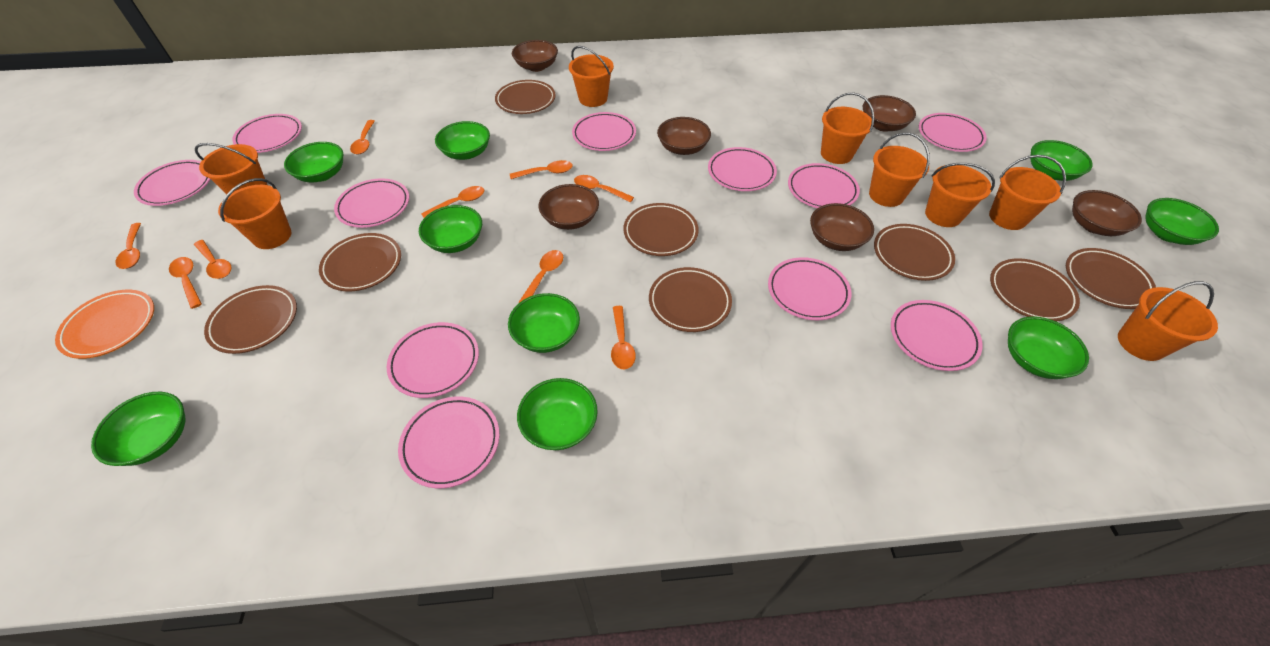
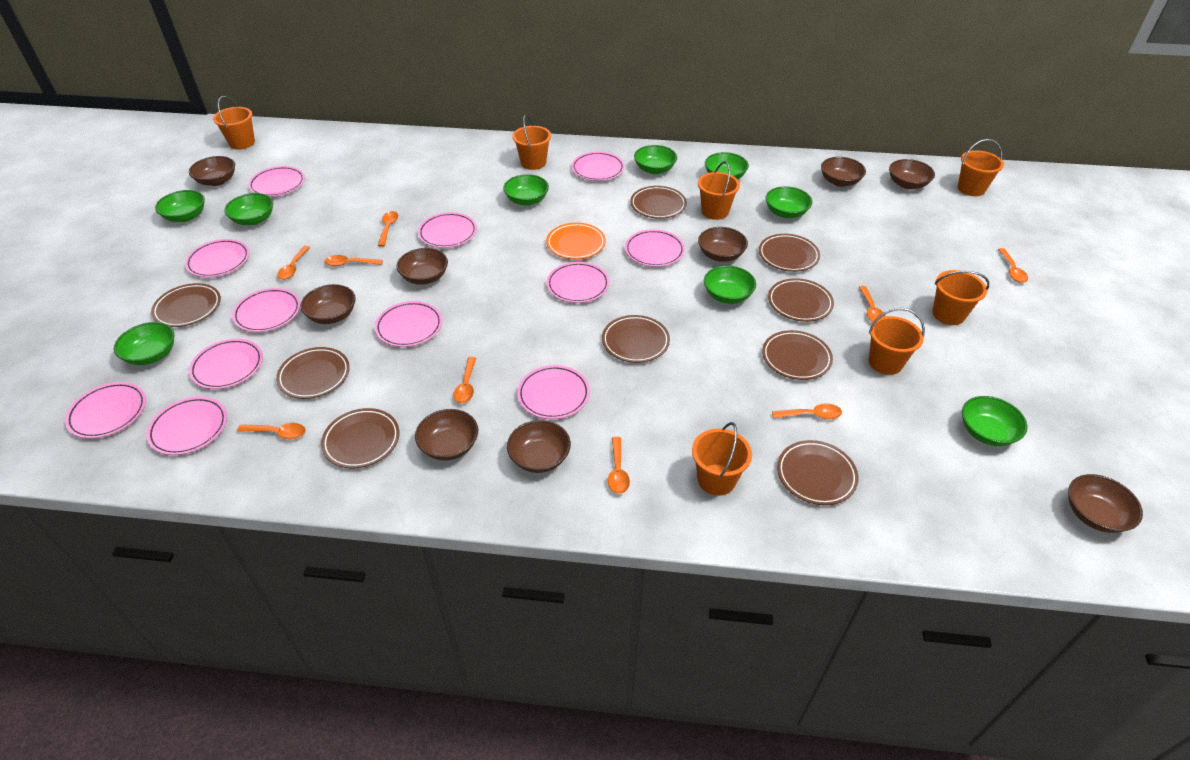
brown bowl: 6 -> 9
brown plate: 8 -> 9
orange bucket: 8 -> 7
pink plate: 11 -> 12

